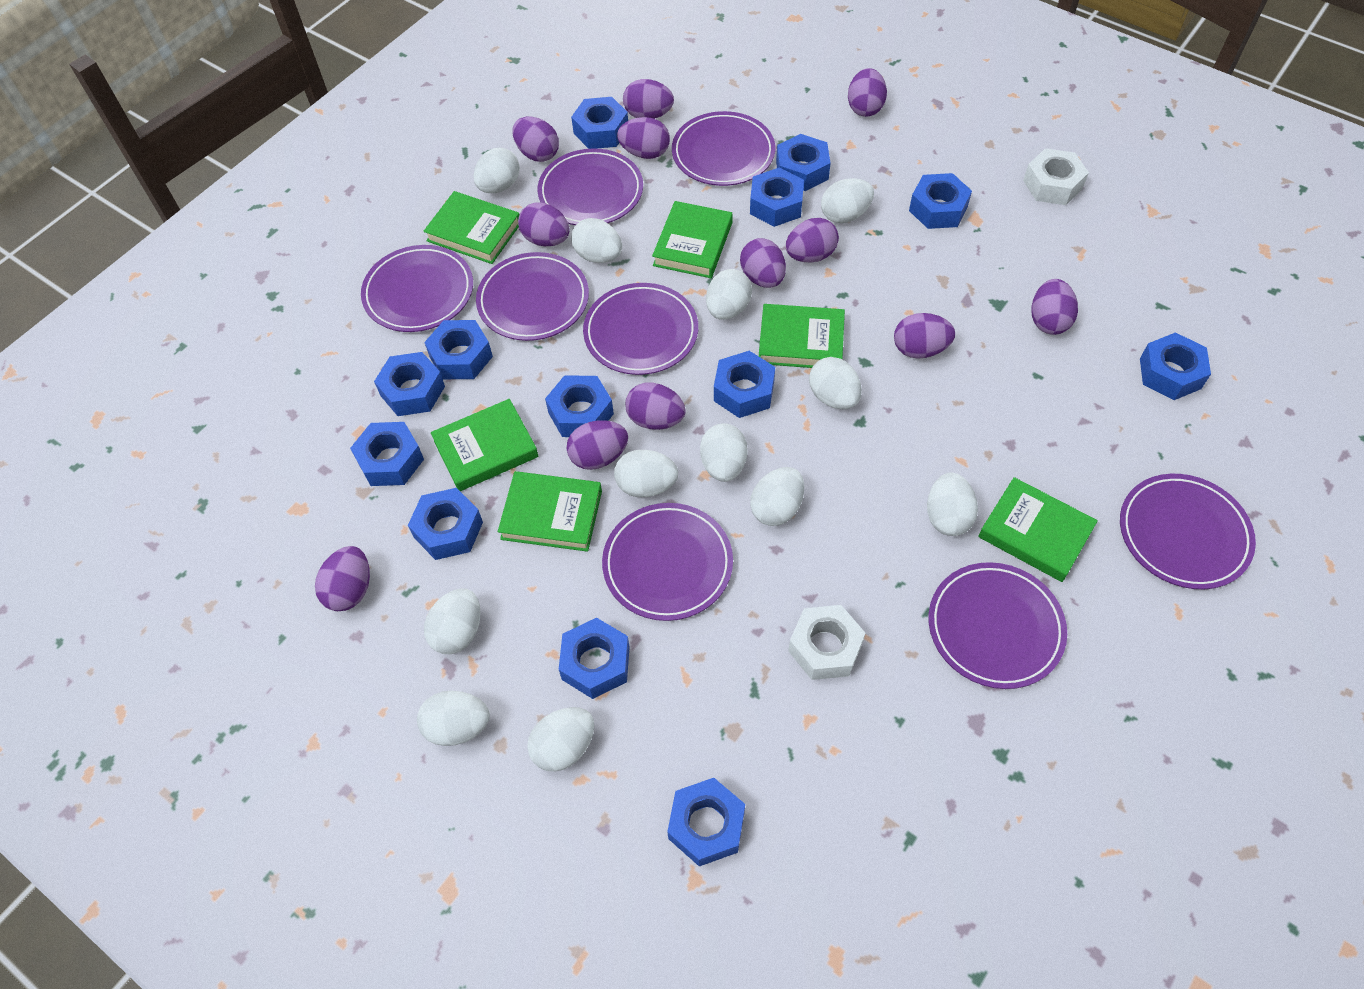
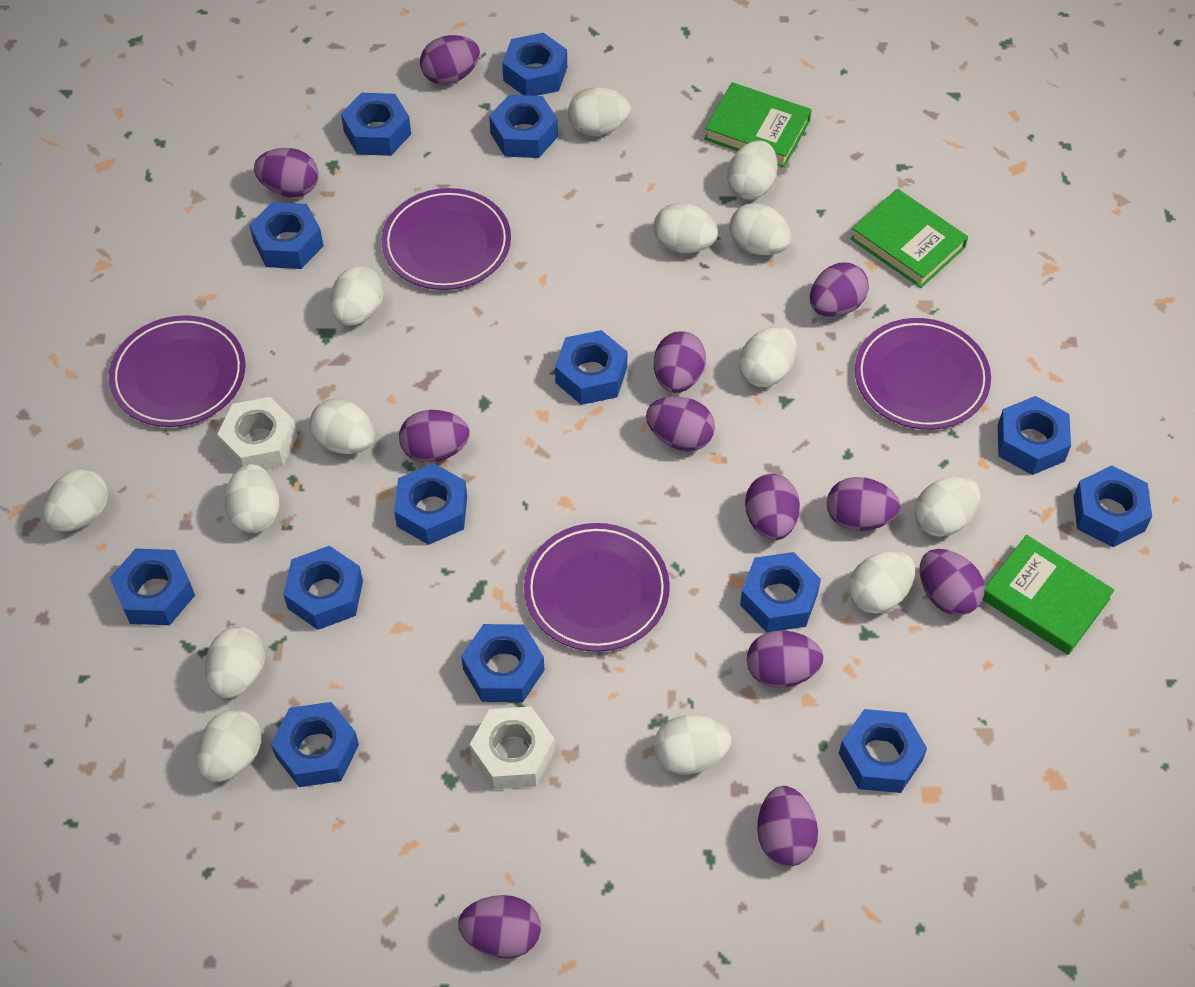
blue nut: 13 -> 14
green book: 6 -> 3
purple plate: 8 -> 4
white egg: 12 -> 14

